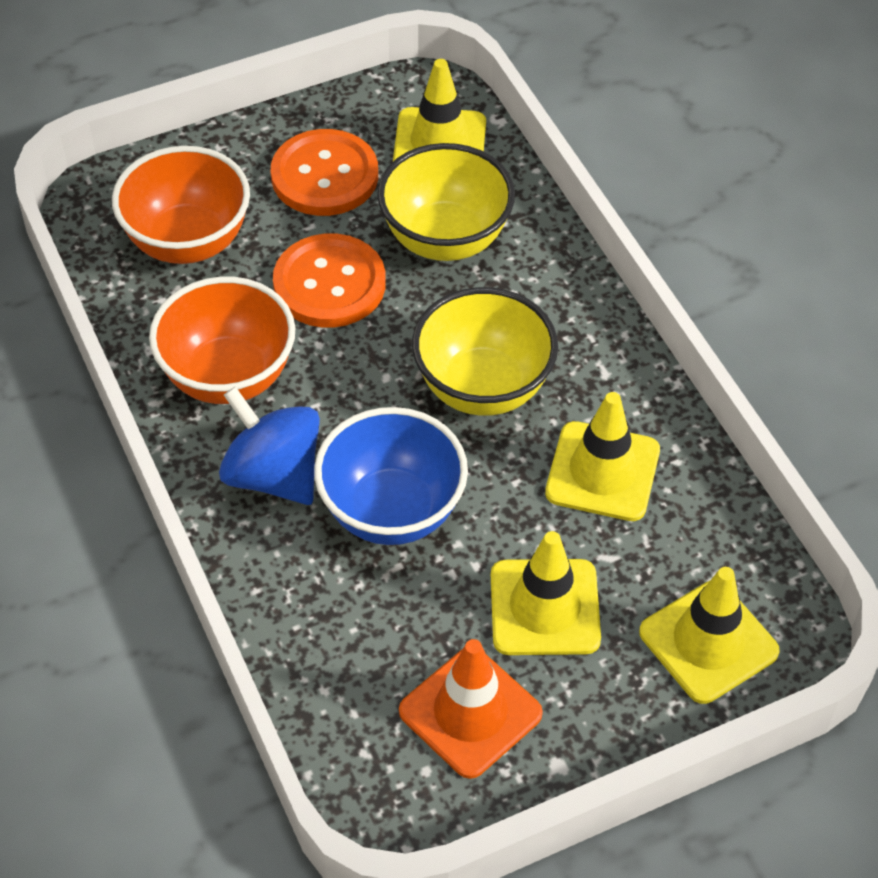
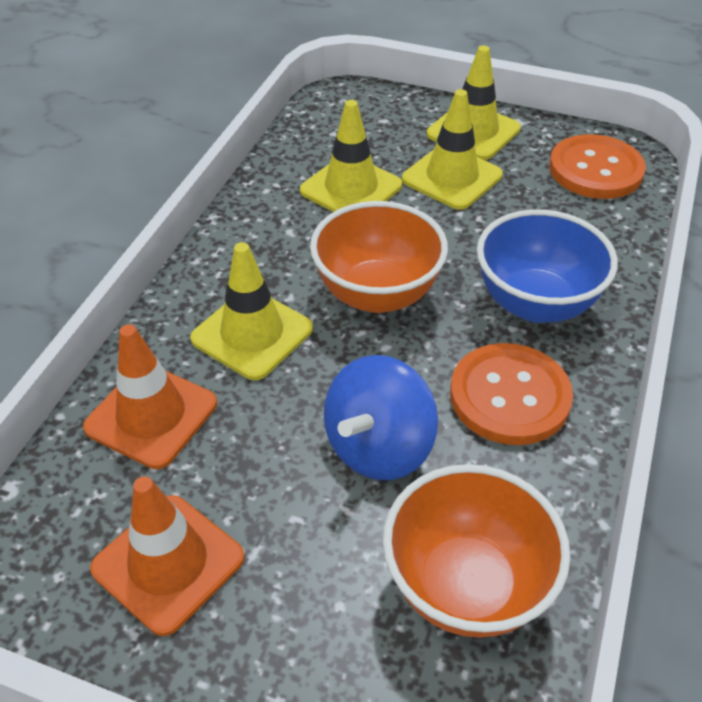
orange traffic cone: 1 -> 2
yellow bowl: 2 -> 0

